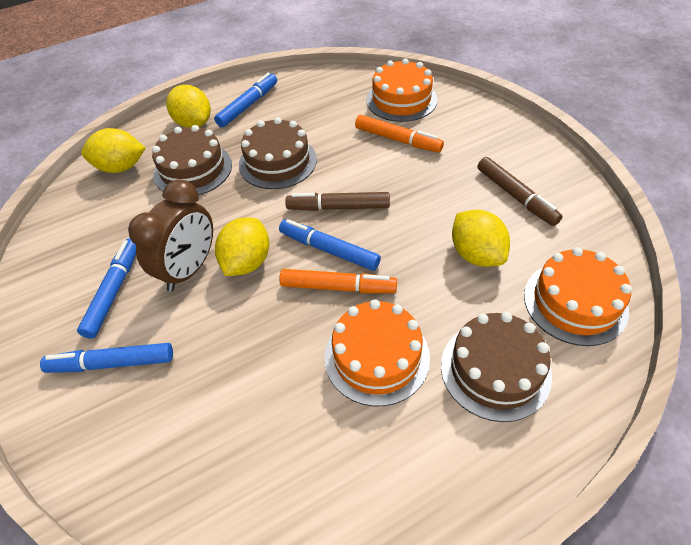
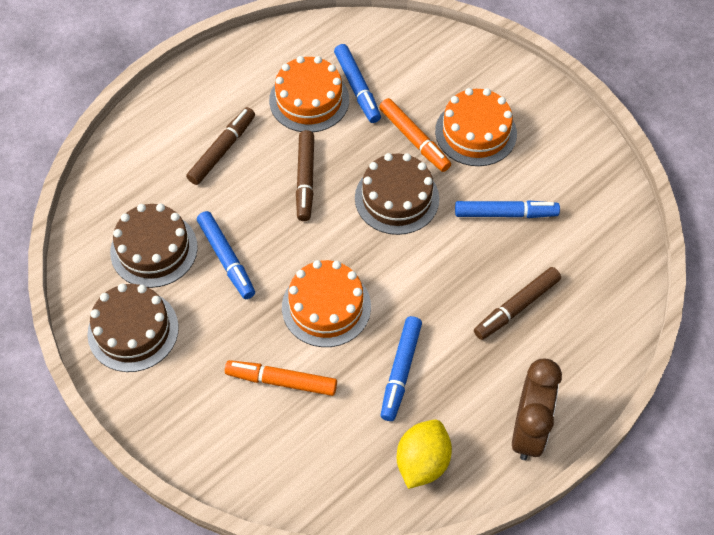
brown marker: 2 -> 3
yellow lemon: 4 -> 1

